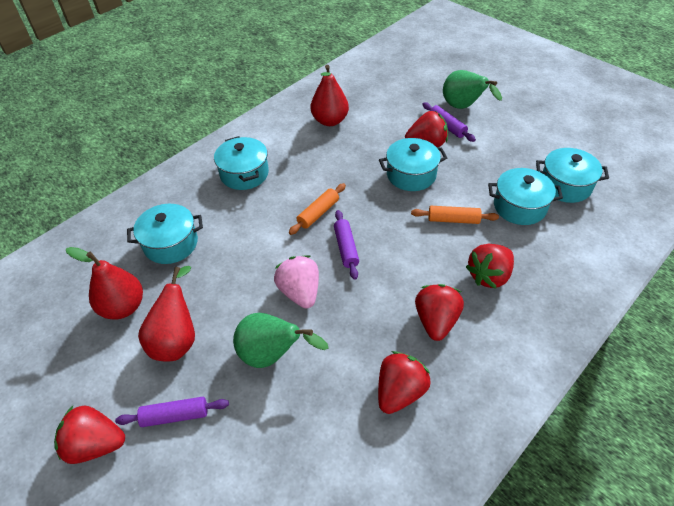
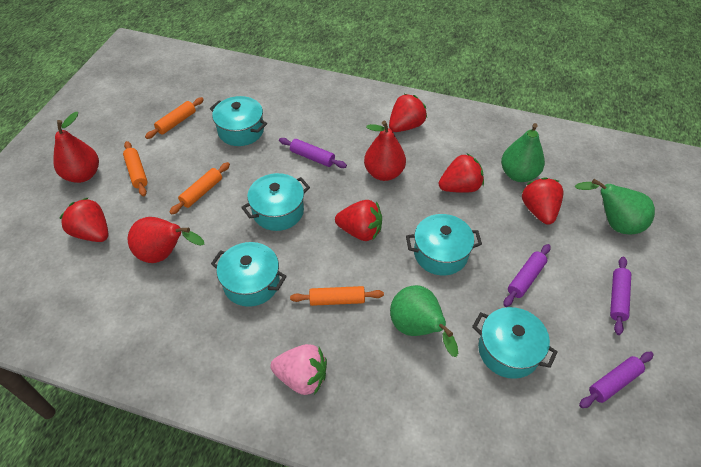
green pear: 2 -> 3
orange rolling pin: 2 -> 4
purple rolling pin: 3 -> 4

